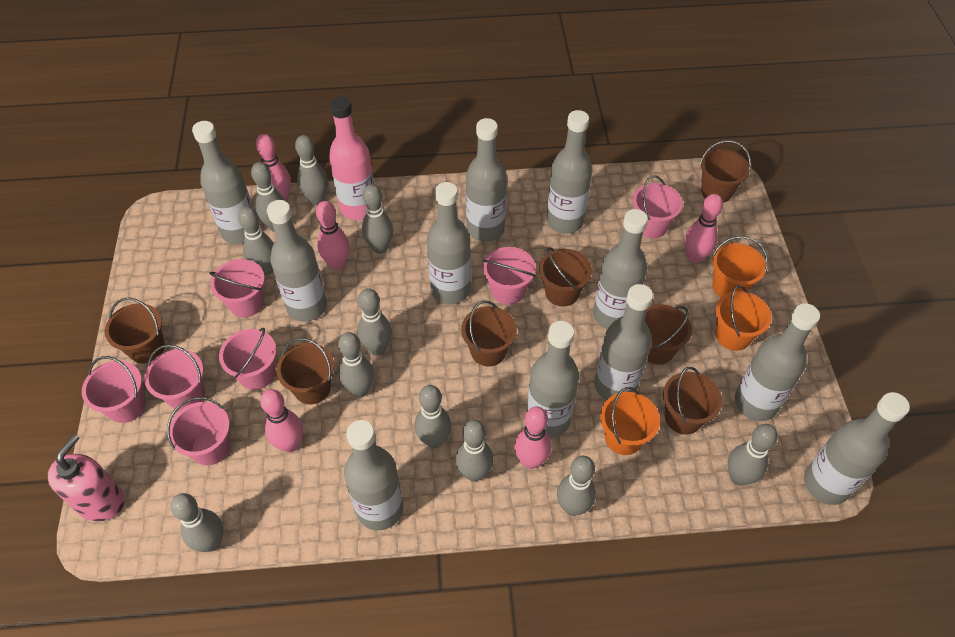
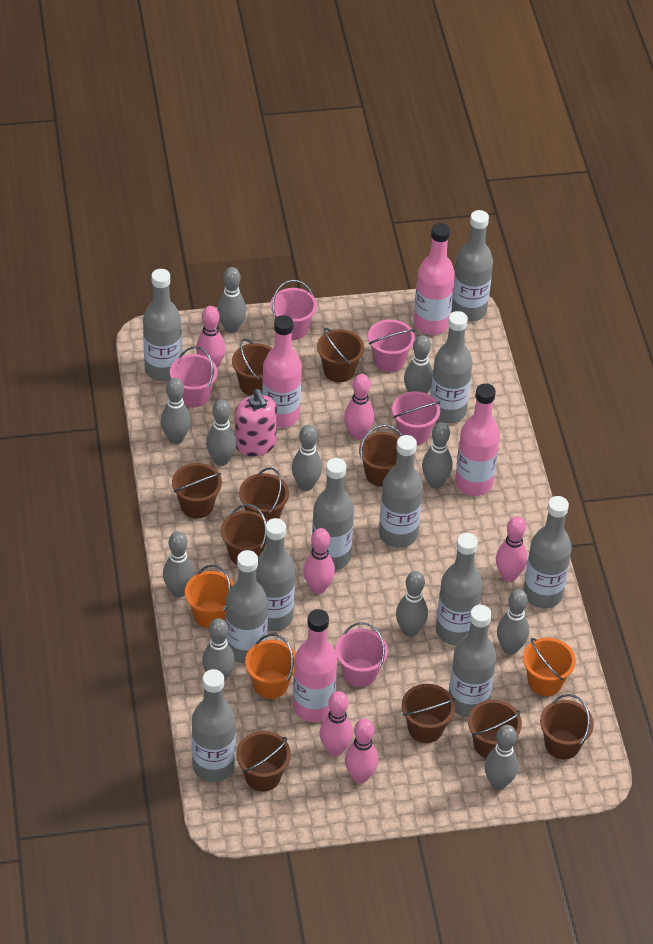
brown bucket: 7 -> 10
pink bottle: 1 -> 4
pink bowling pin: 5 -> 6
pink bucket: 7 -> 5

